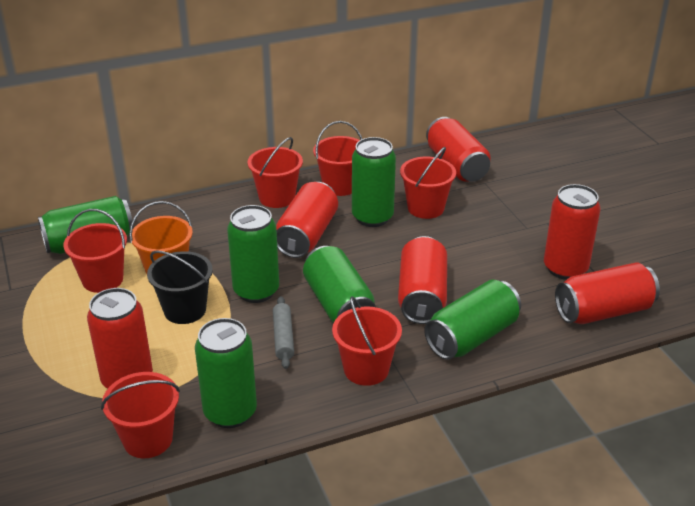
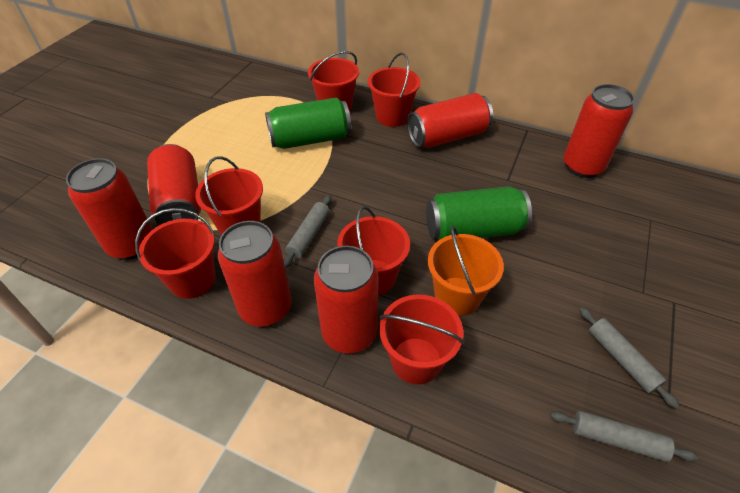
black bucket: 1 -> 0
green can: 6 -> 2
grey rolling pin: 1 -> 3

